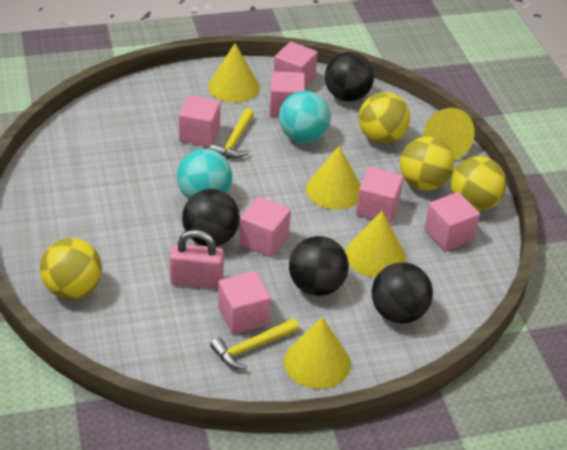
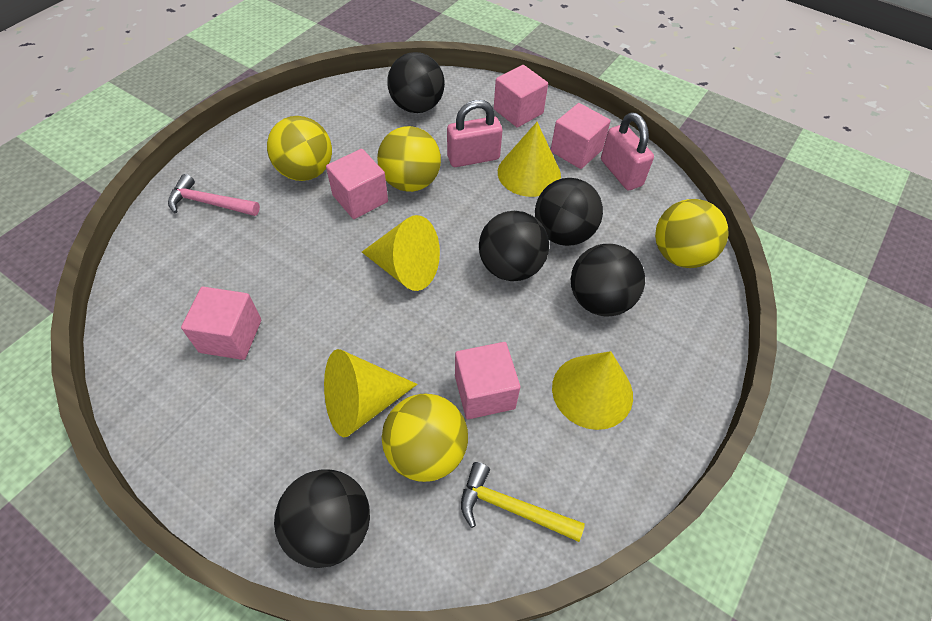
black ball: 4 -> 5
pink cube: 7 -> 5
pink hammer: 0 -> 1
pink padlock: 1 -> 2
turquoise ball: 2 -> 0
yellow cone: 5 -> 4
yellow hammer: 2 -> 1

